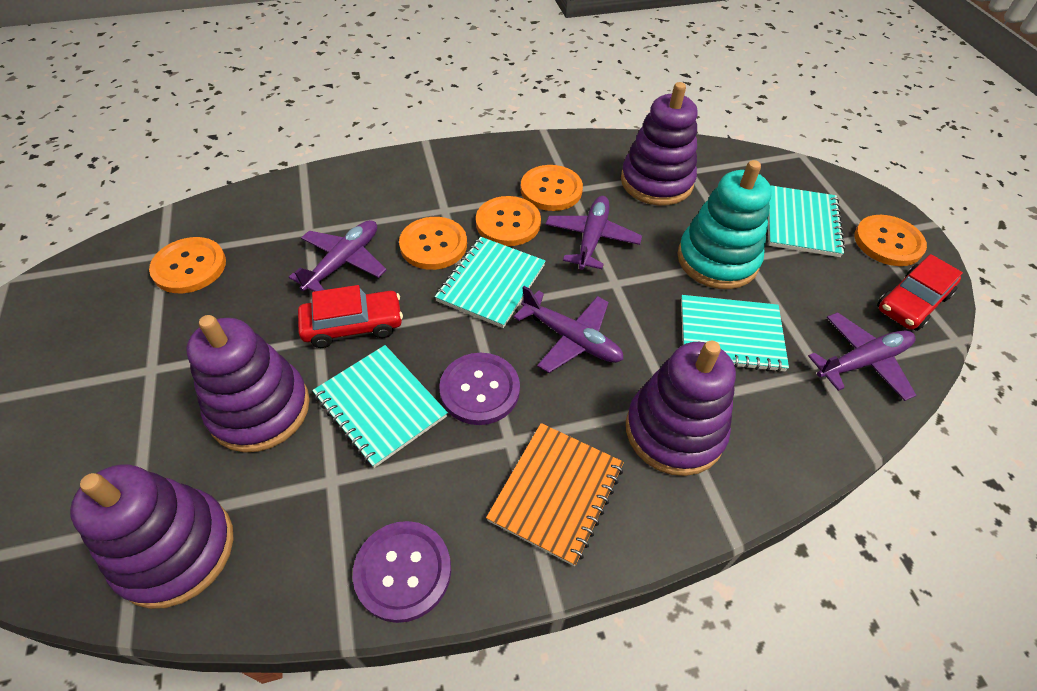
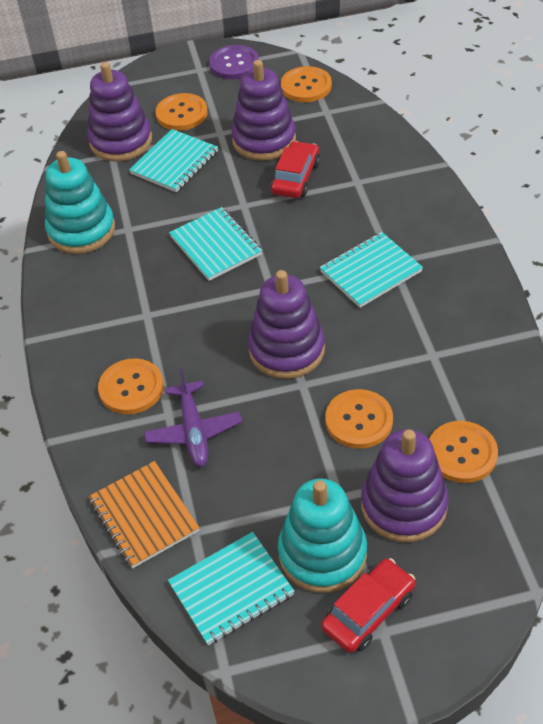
purple button: 2 -> 1
purple plane: 4 -> 1
turquoise stacking toy: 1 -> 2

